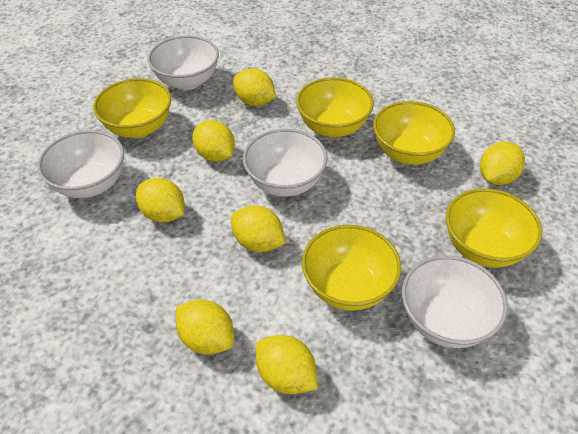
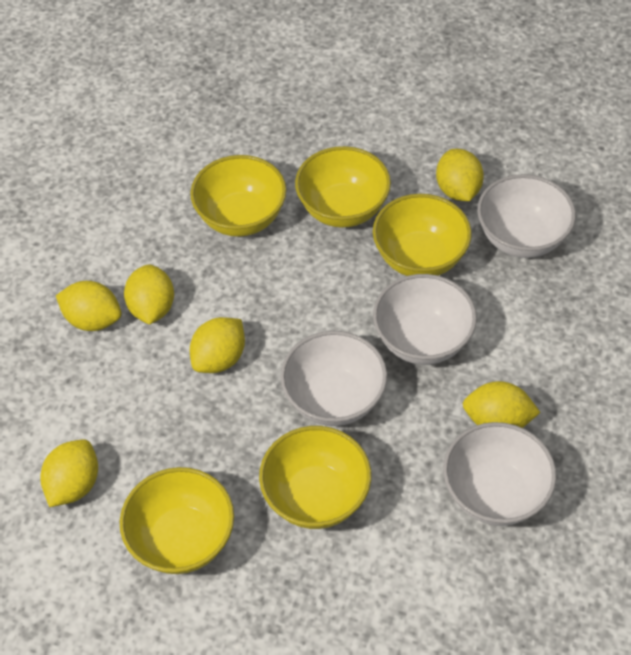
yellow lemon: 7 -> 6

